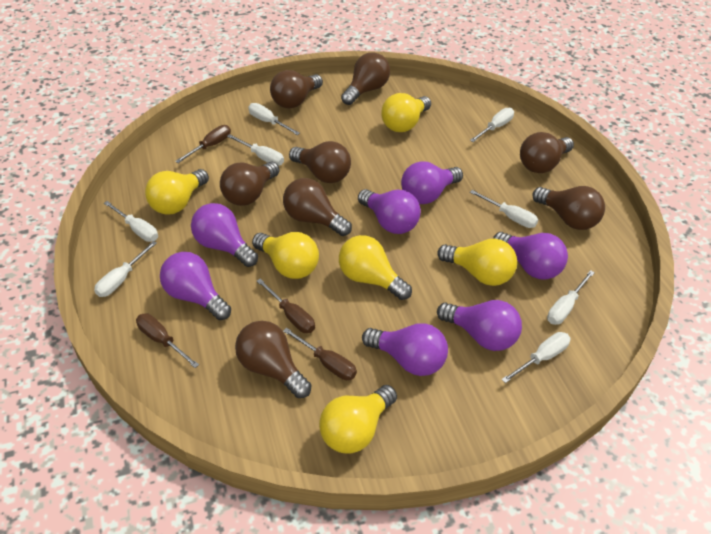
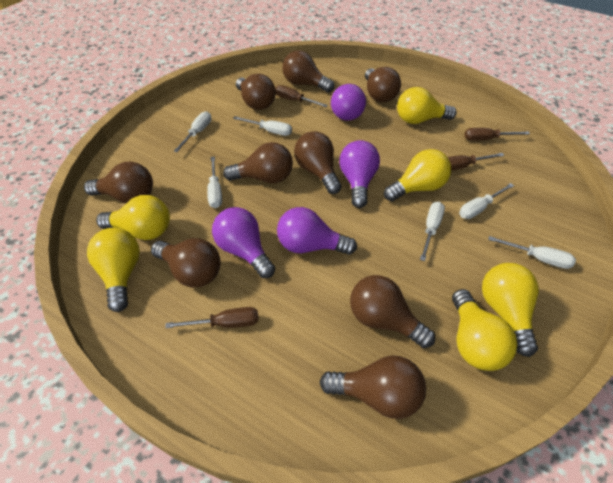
brown light bulb: 8 -> 9
purple light bulb: 7 -> 4
white screwdriver: 8 -> 6

